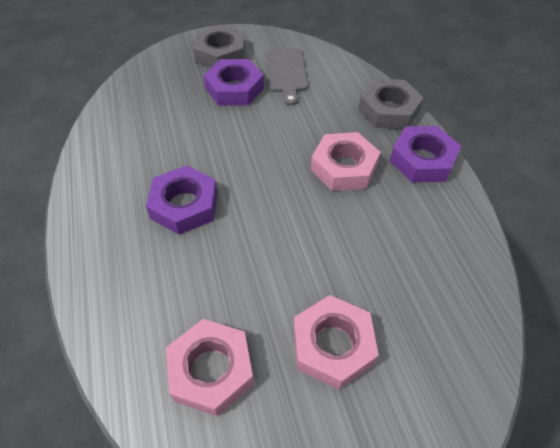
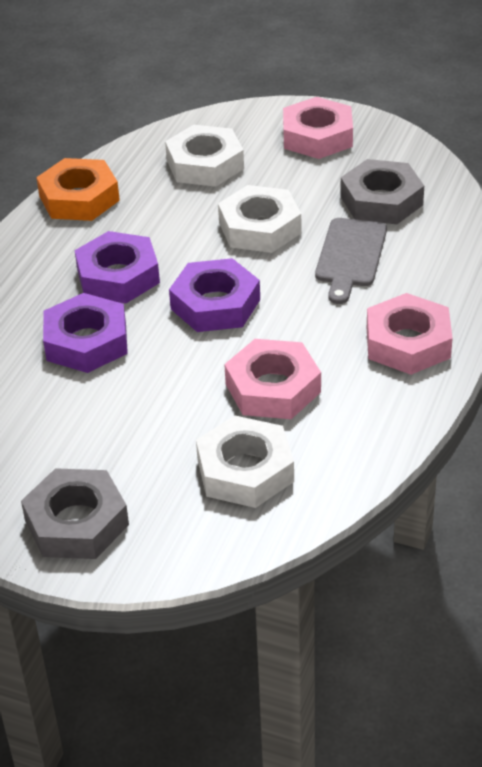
orange nut: 0 -> 1
white nut: 0 -> 3

